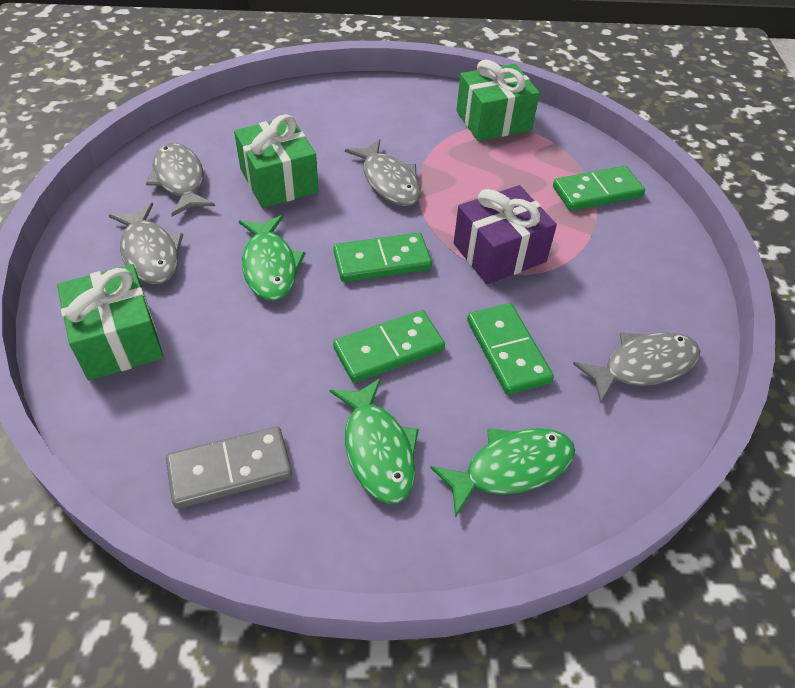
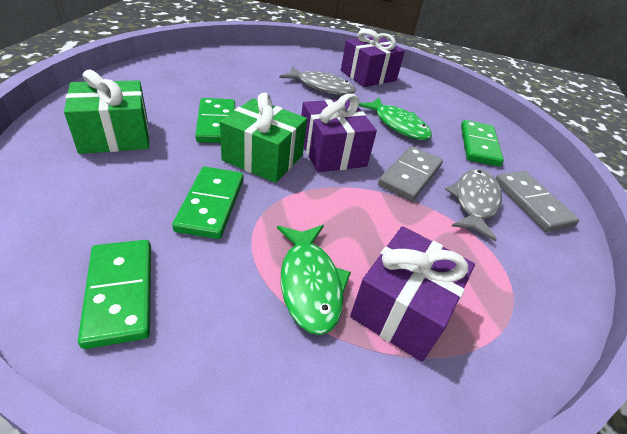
green fish: 3 -> 2
green gift: 3 -> 2
grey domino: 1 -> 2
grey fish: 4 -> 2
purple gift: 1 -> 3

